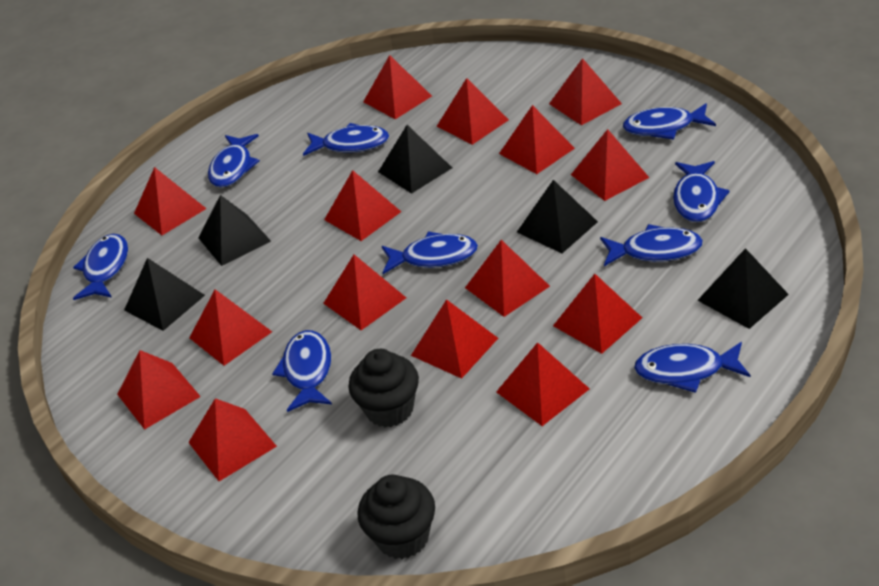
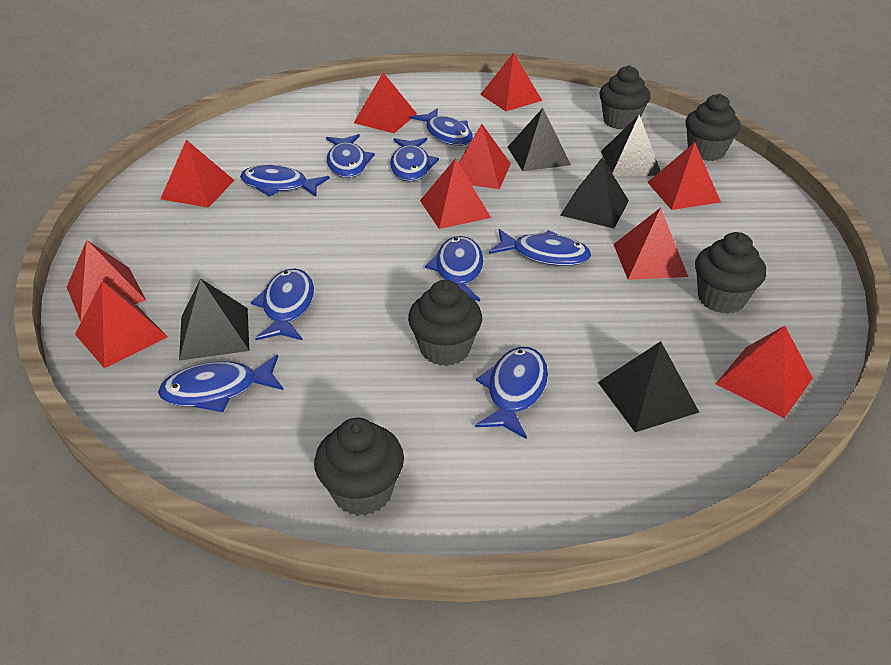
black cupcake: 2 -> 5
red pyramid: 15 -> 10

